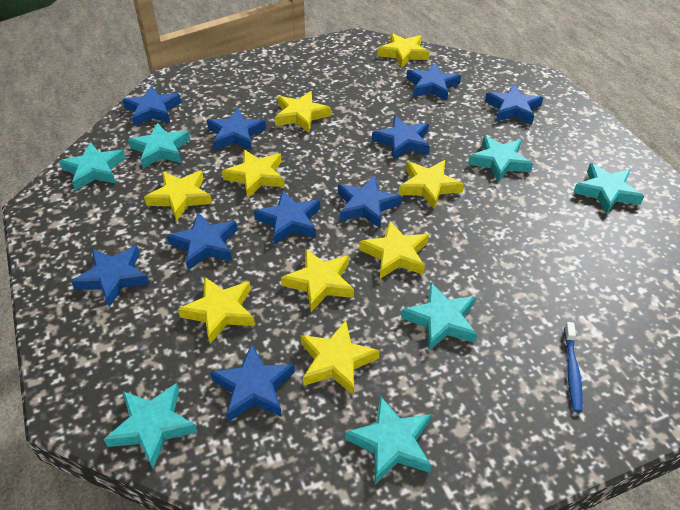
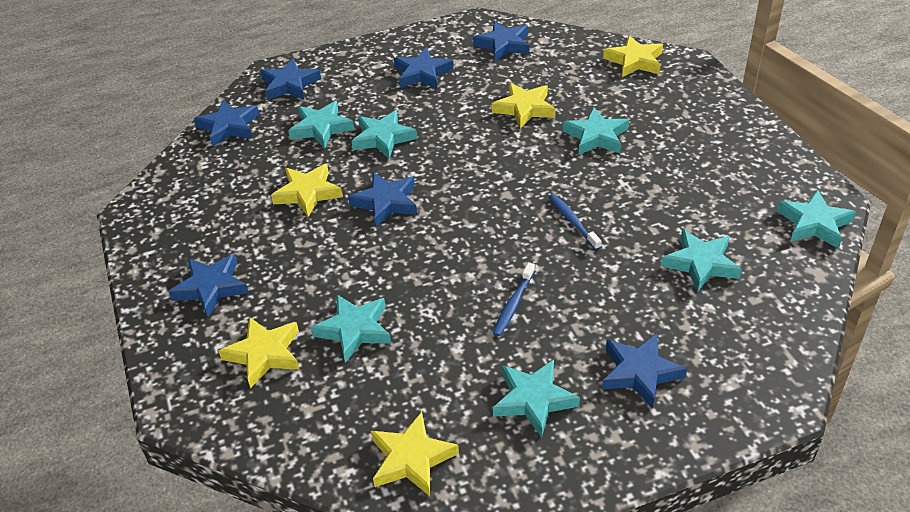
blue star: 10 -> 7
blue toothbrush: 1 -> 2
yellow star: 9 -> 5

